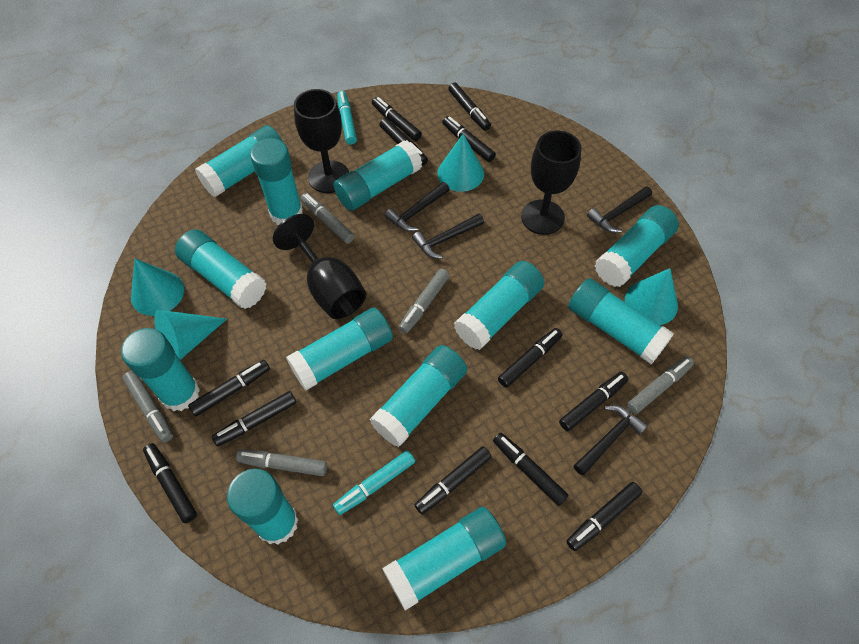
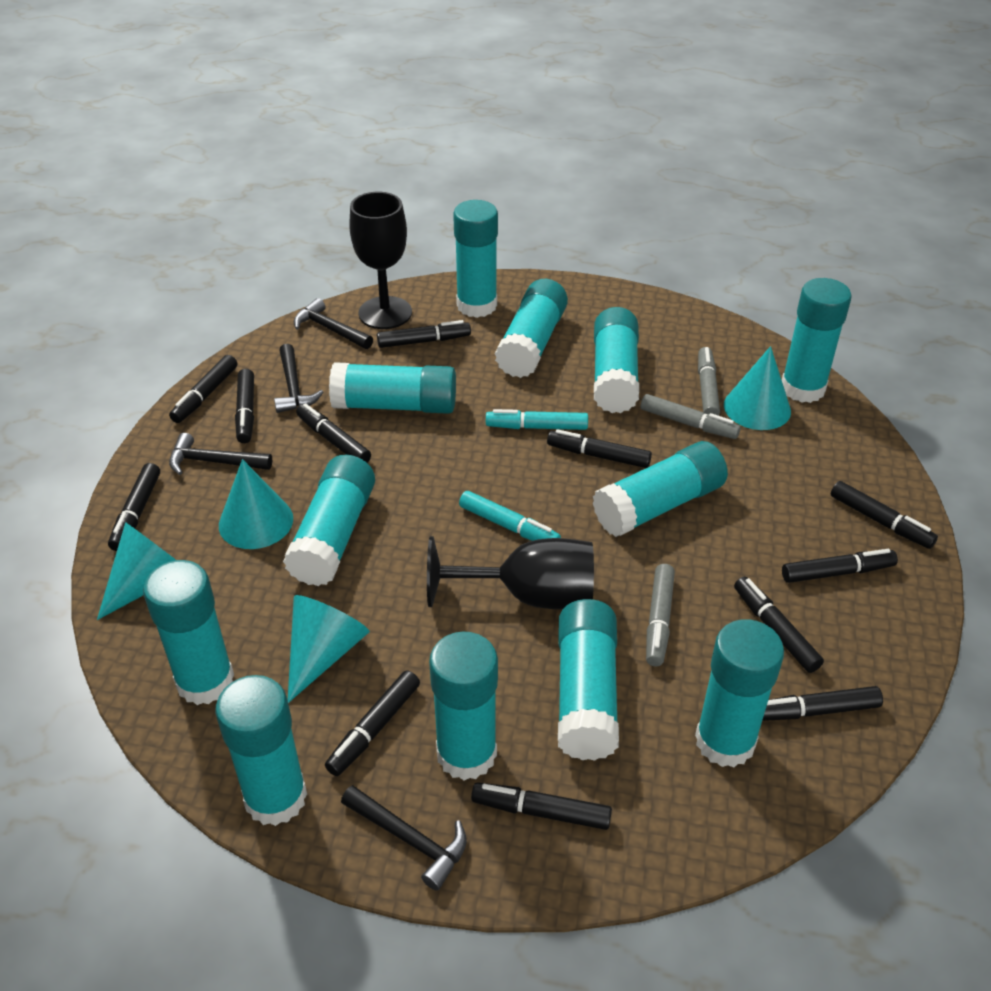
black goblet: 3 -> 2
grey marker: 5 -> 3

